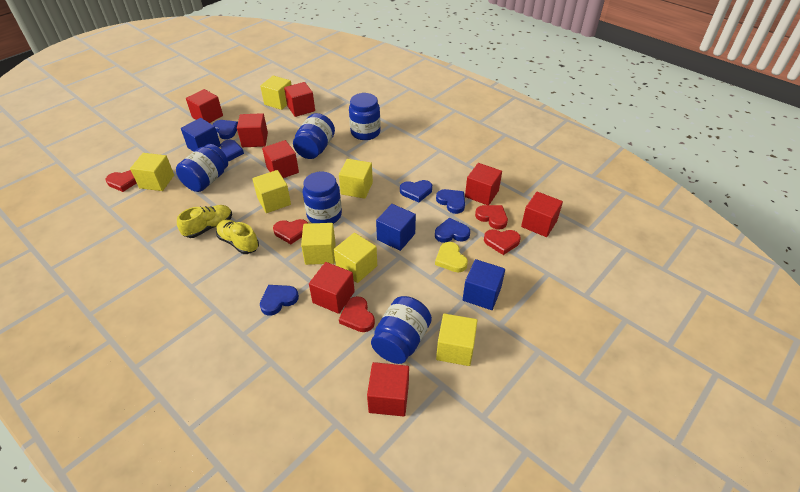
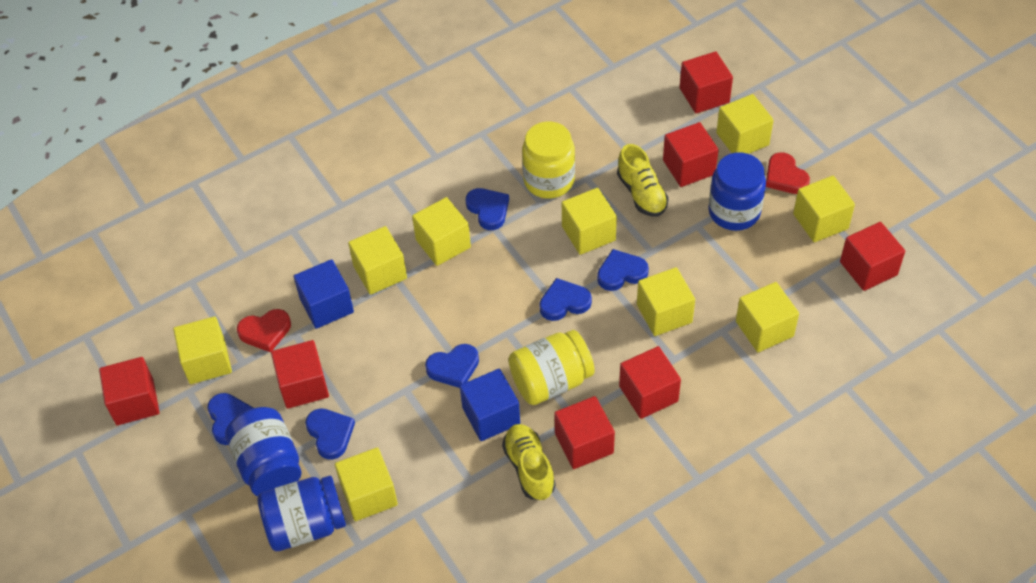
blue cube: 3 -> 2
blue jar: 5 -> 3
red cube: 8 -> 7
red heart: 5 -> 2
yellow cube: 7 -> 9
yellow heart: 1 -> 0
yellow jar: 0 -> 2

